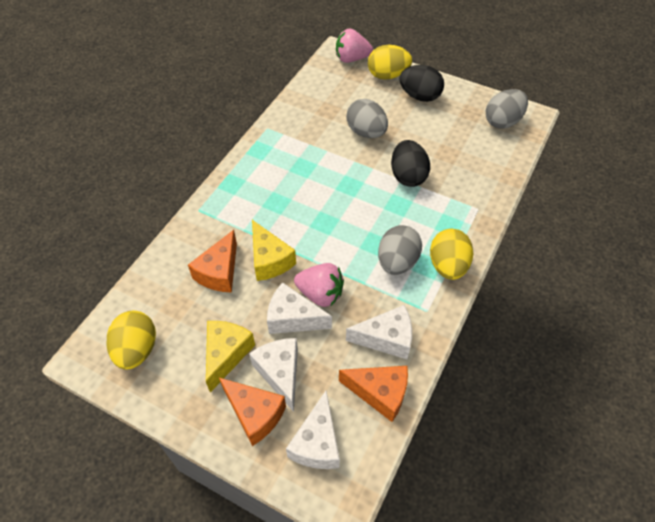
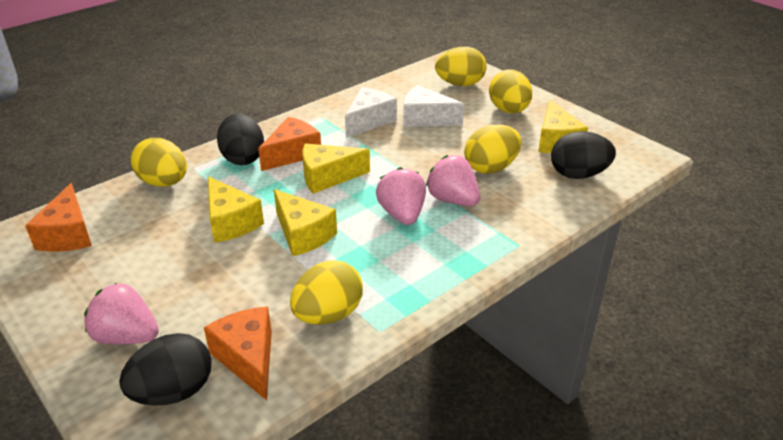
black egg: 2 -> 3
grey egg: 3 -> 0
pink strawberry: 2 -> 3
white cheese: 4 -> 2
yellow cheese: 2 -> 4
yellow egg: 3 -> 5

